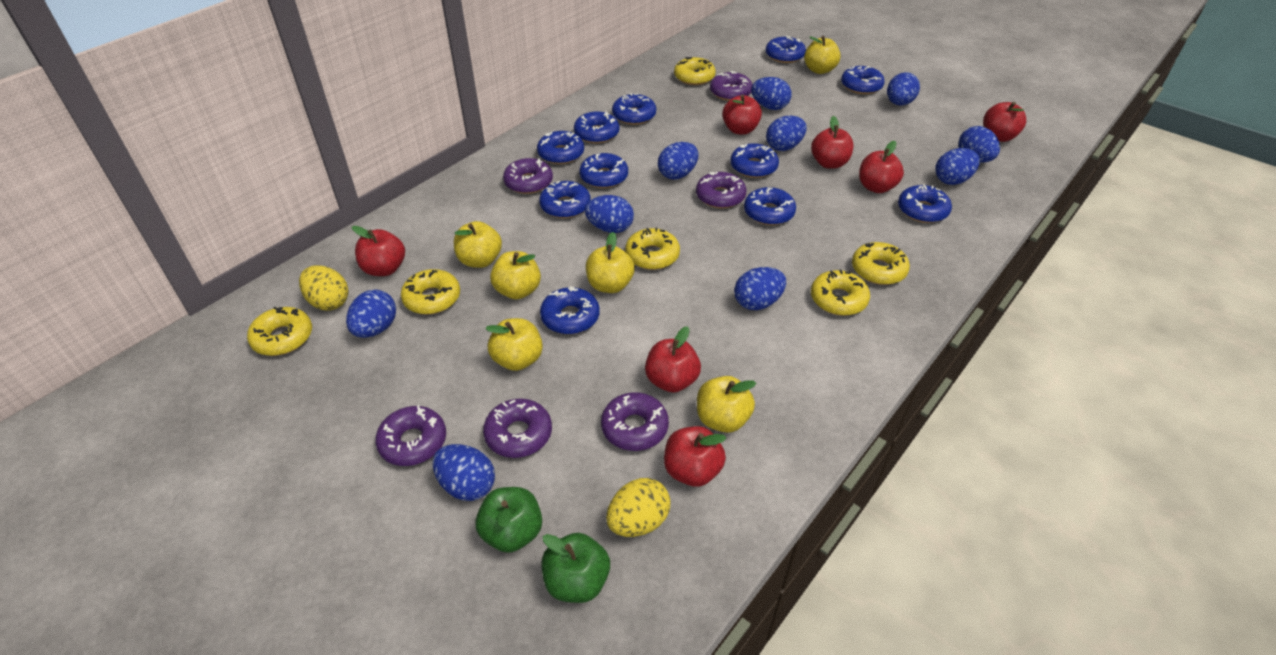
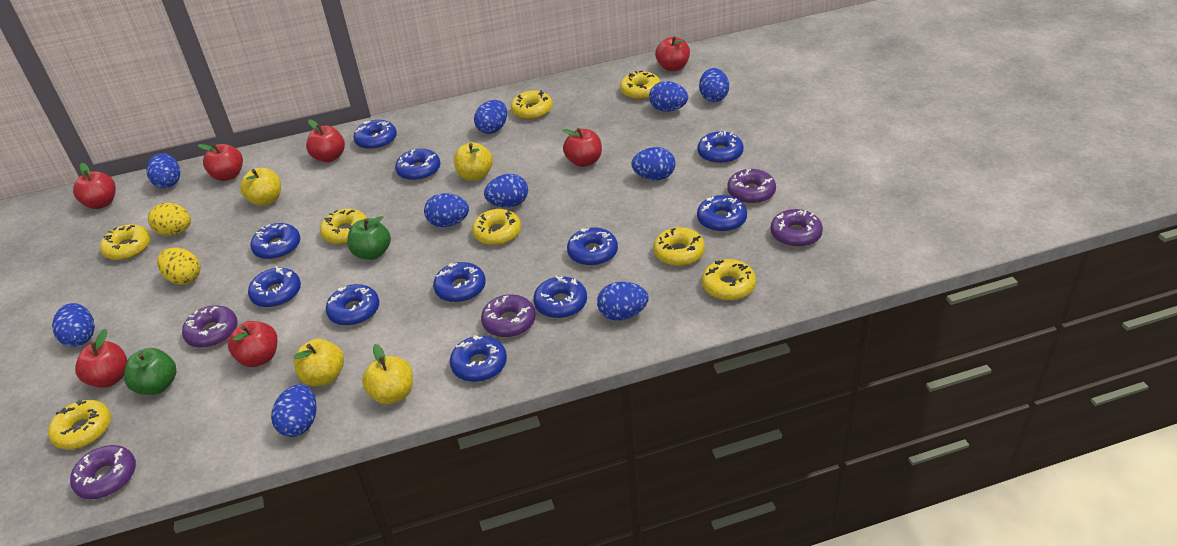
purple donut: 6 -> 5
yellow apple: 6 -> 4
yellow donut: 6 -> 8

